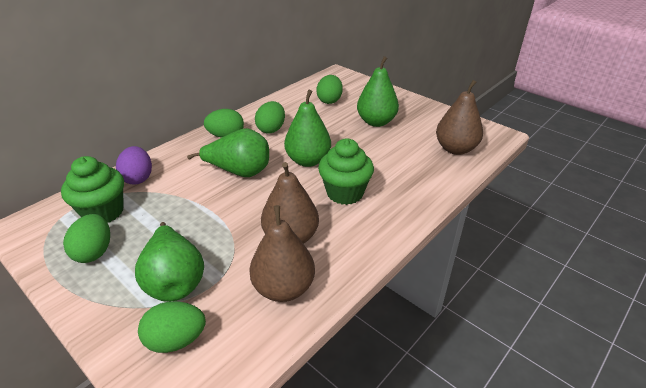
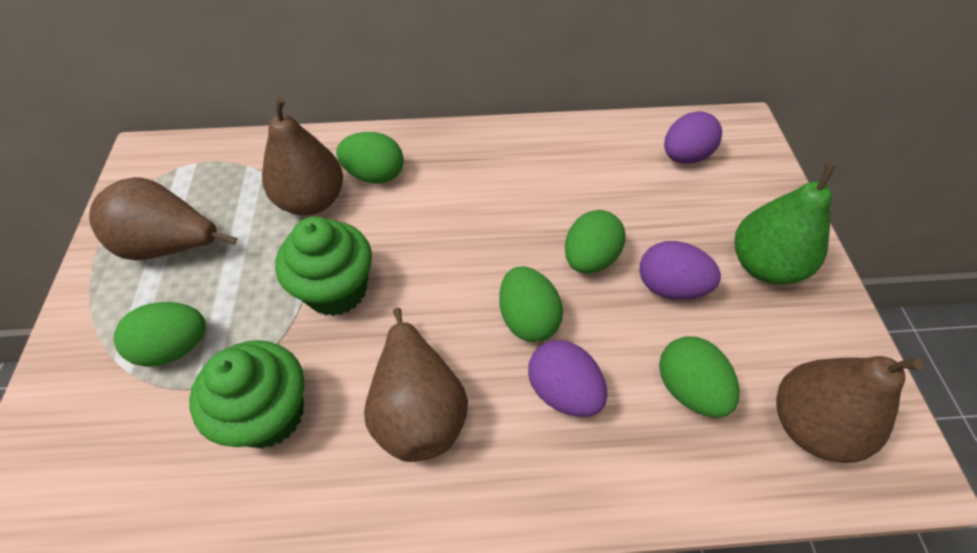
brown pear: 3 -> 4
green pear: 4 -> 1
purple egg: 1 -> 3

